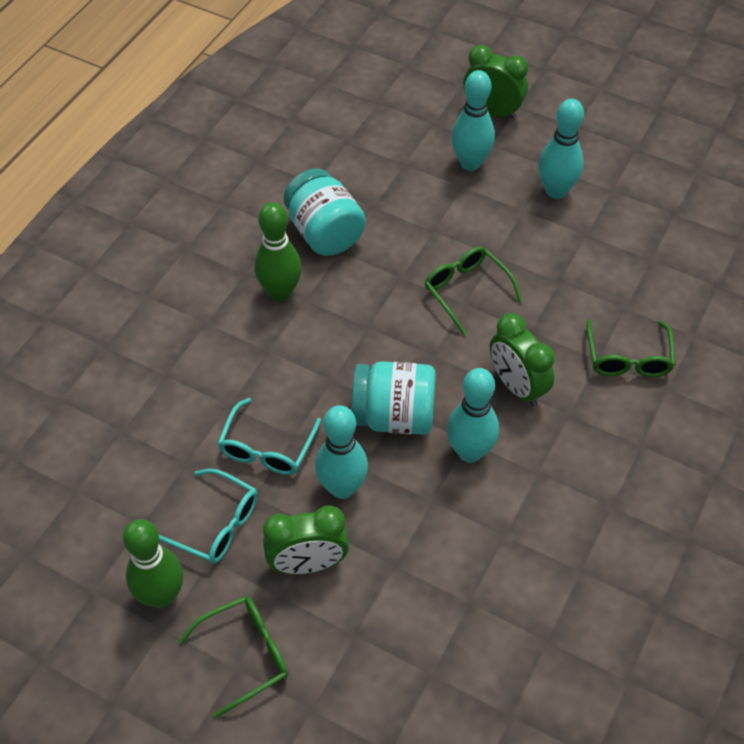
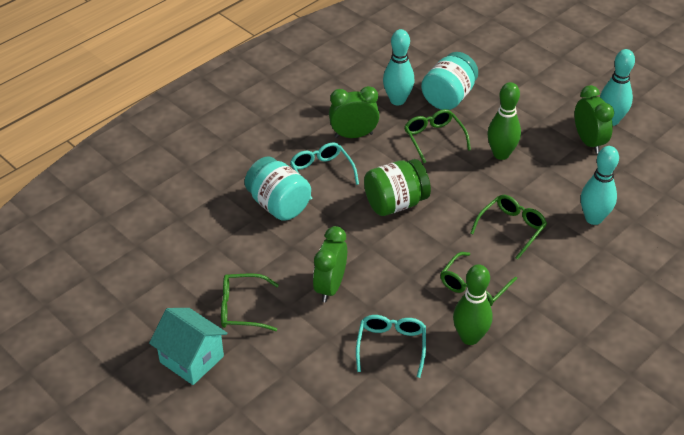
green glasses: 3 -> 4
green jar: 0 -> 1
turquoise bowling pin: 4 -> 3
turquoise house: 0 -> 1

